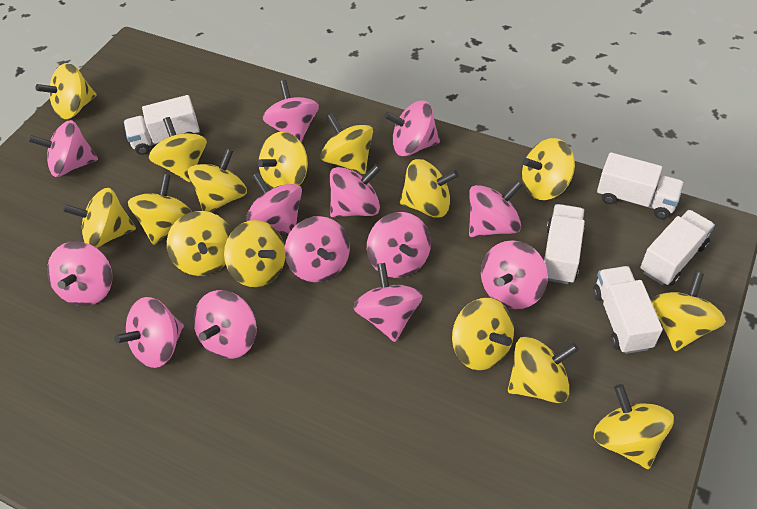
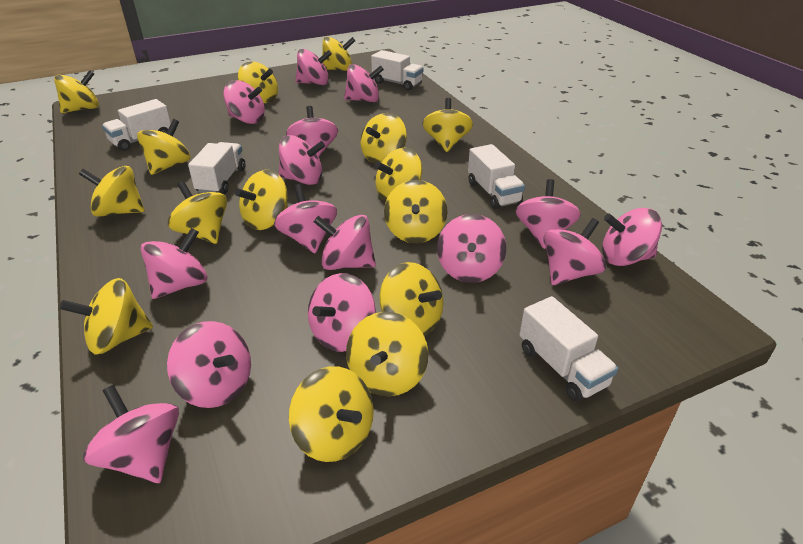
pink spinning top: 13 -> 15

